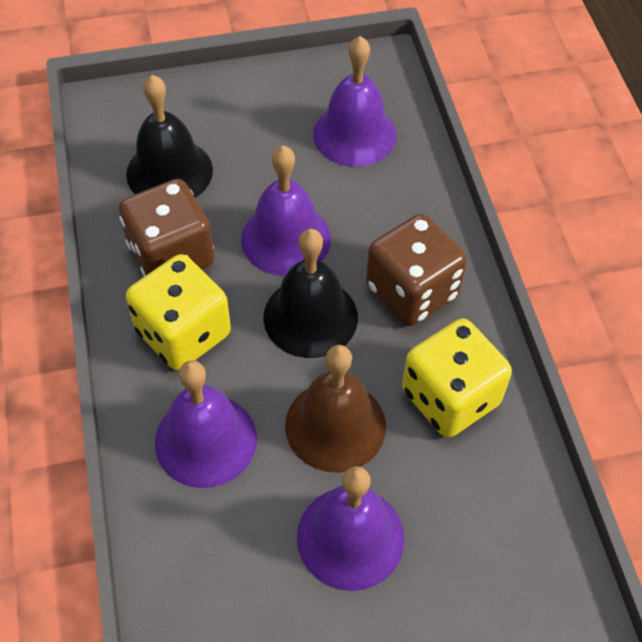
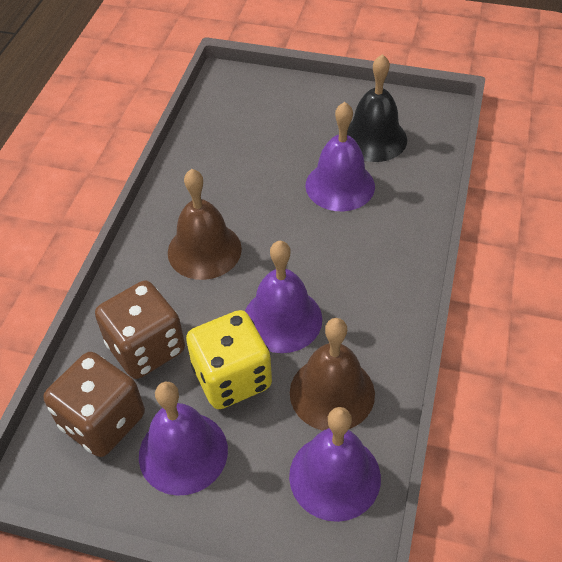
black bell: 2 -> 1
brown bell: 1 -> 2
yellow dice: 2 -> 1

